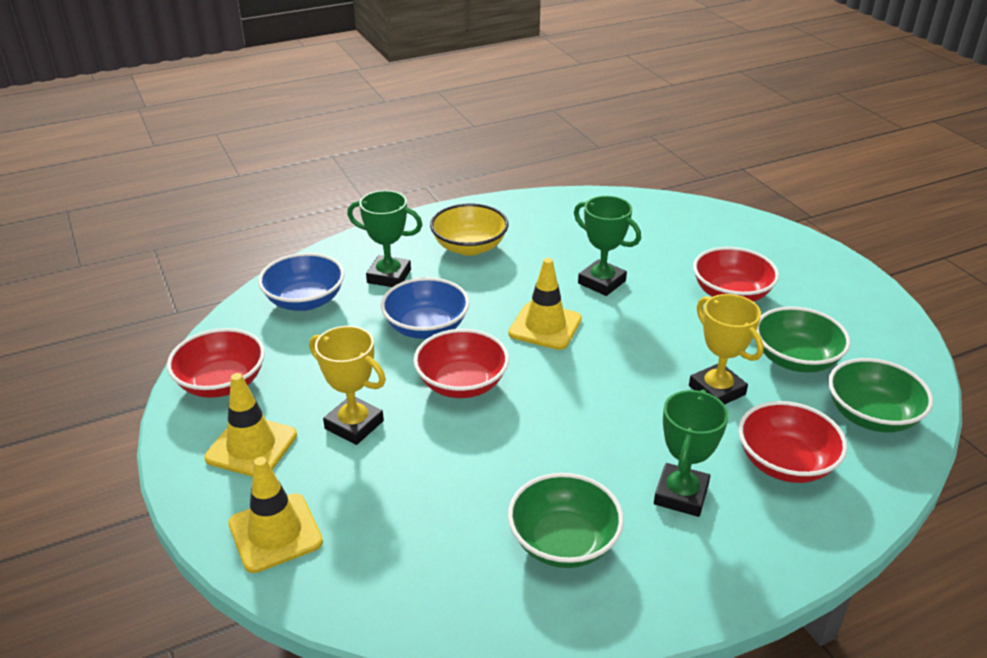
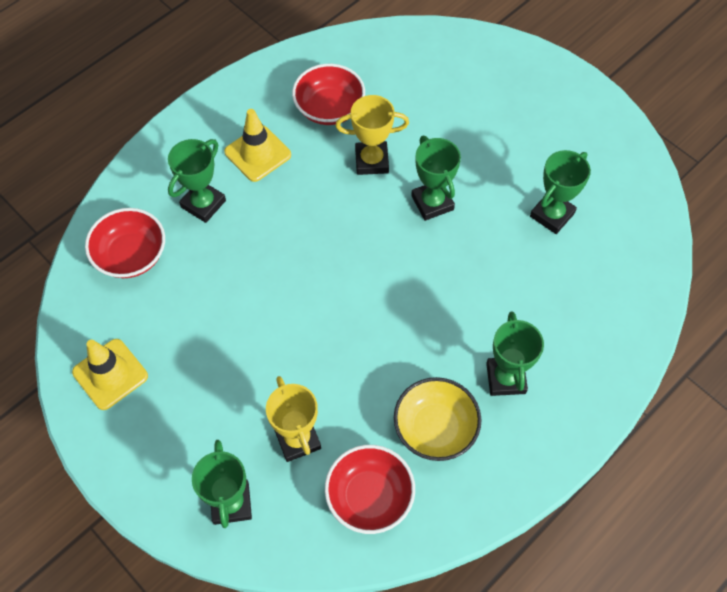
blue bowl: 2 -> 0
green bowl: 3 -> 0
green trophy: 3 -> 5
red bowl: 4 -> 3
yellow traffic cone: 3 -> 2

